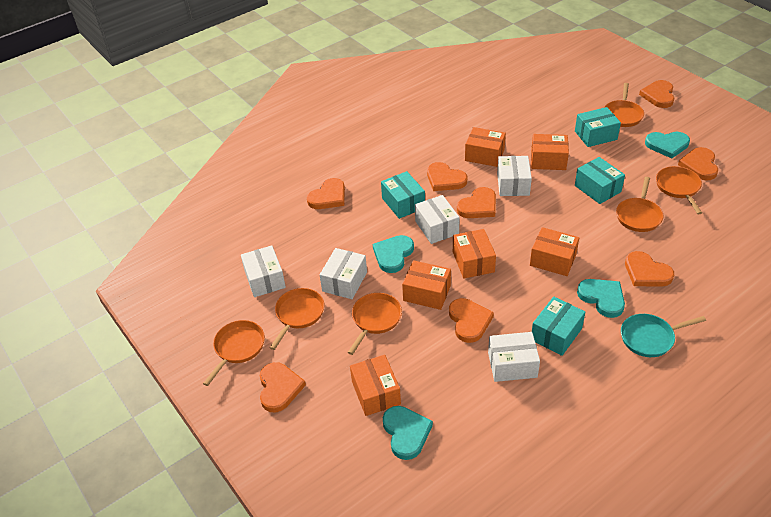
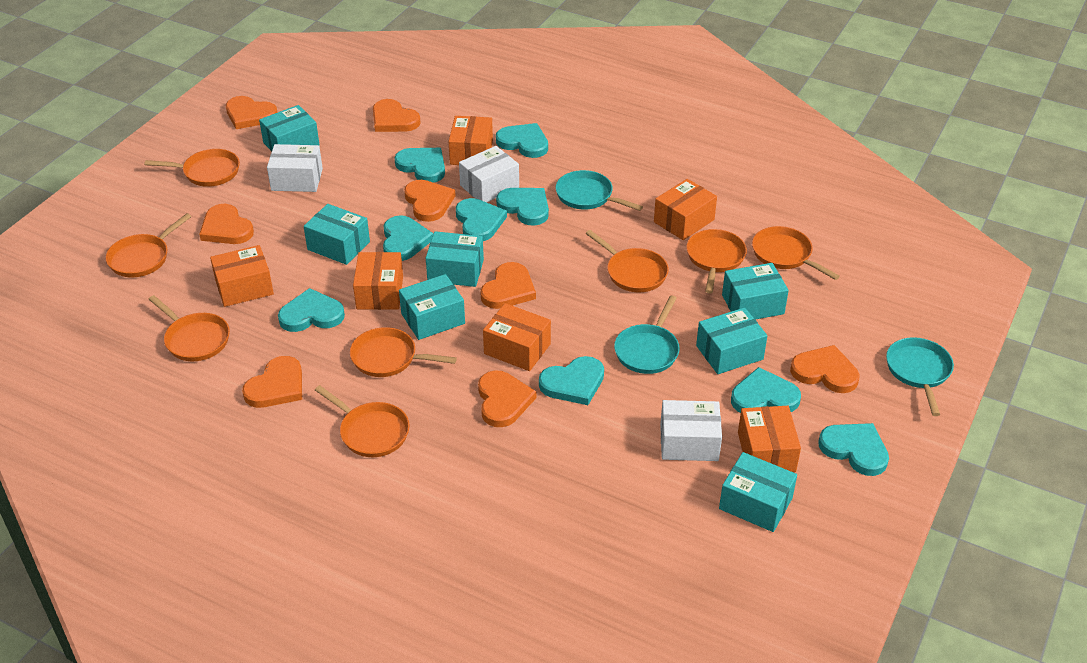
orange pan: 6 -> 8
turquoise box: 4 -> 7
turquoise heart: 4 -> 9
turquoise pan: 1 -> 3
white box: 5 -> 3

